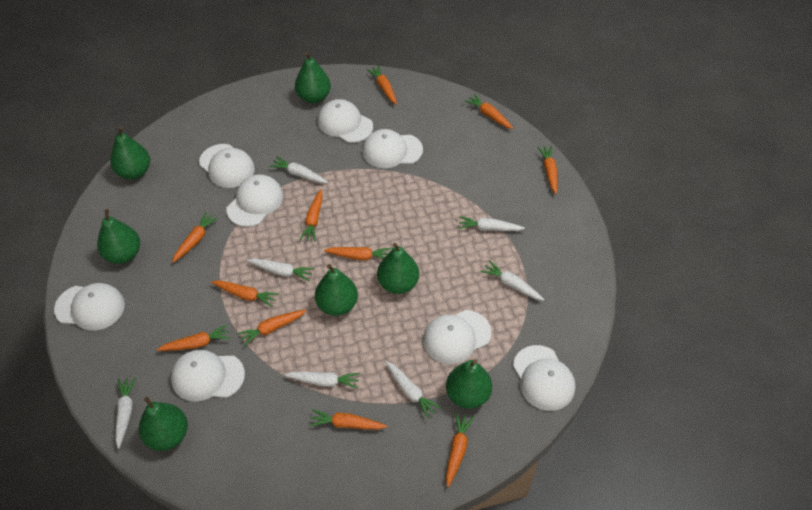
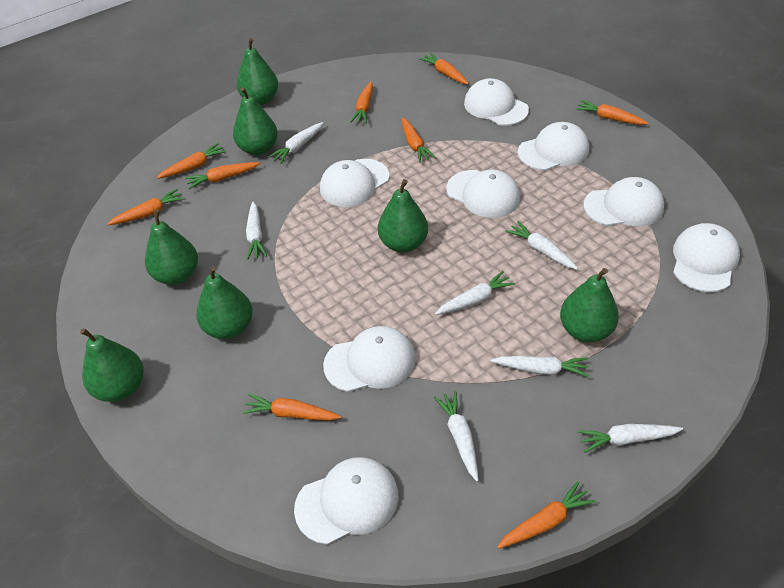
orange carrot: 11 -> 9

